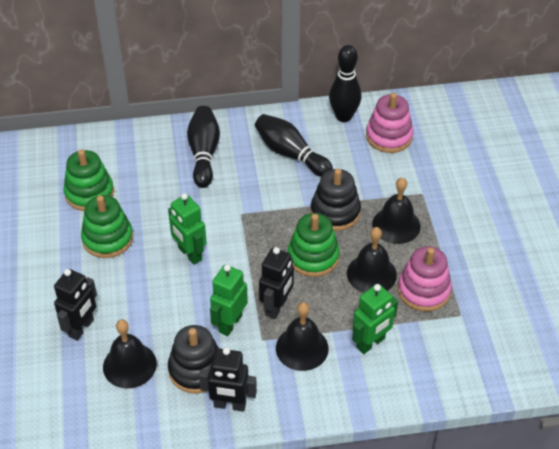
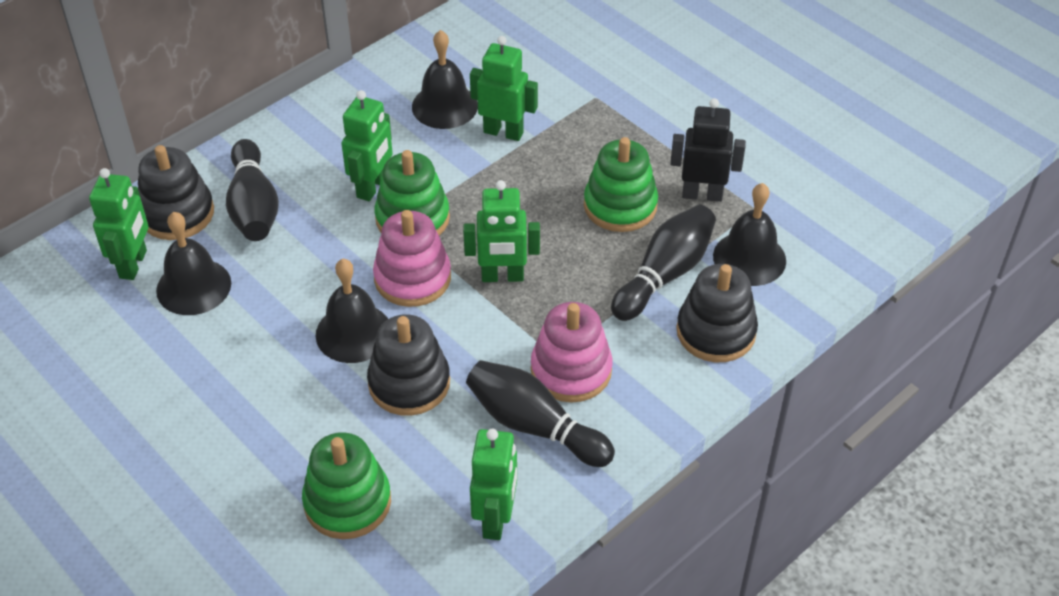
black robot: 3 -> 1
black stacking toy: 2 -> 3
green robot: 3 -> 5

